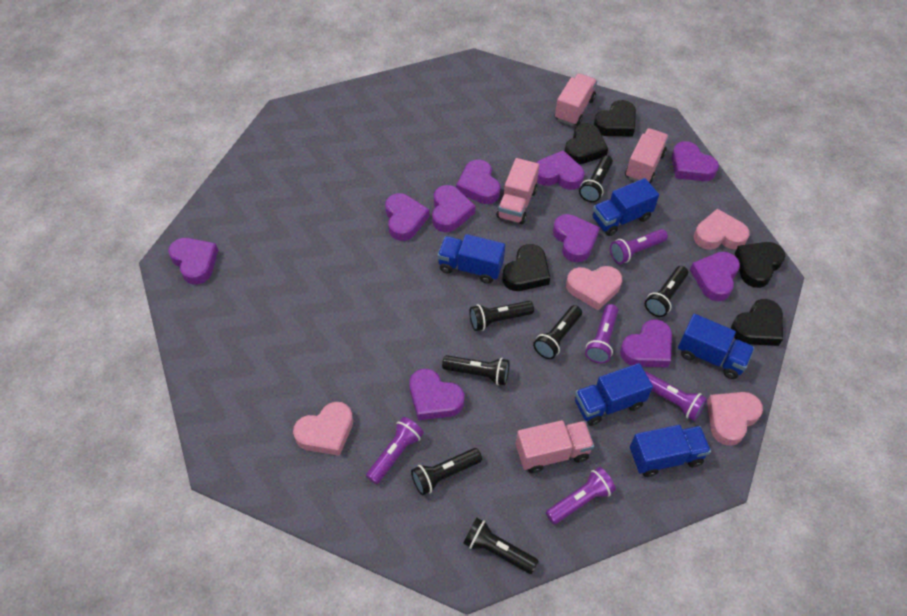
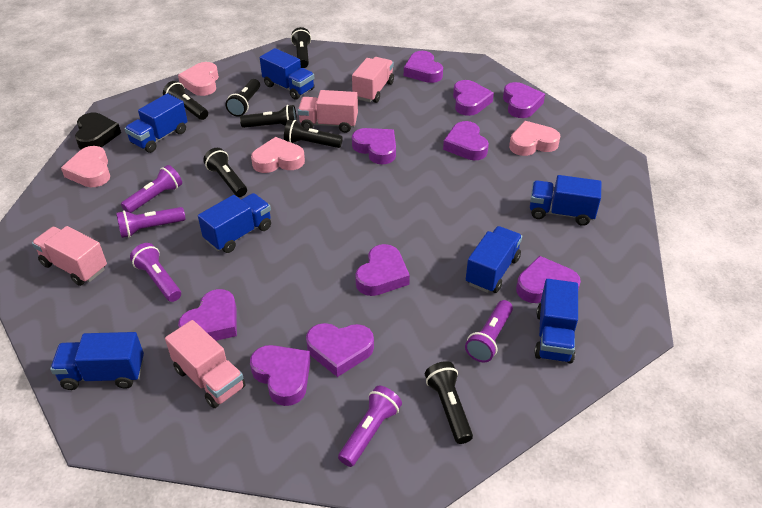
black heart: 5 -> 1
blue truck: 5 -> 7

